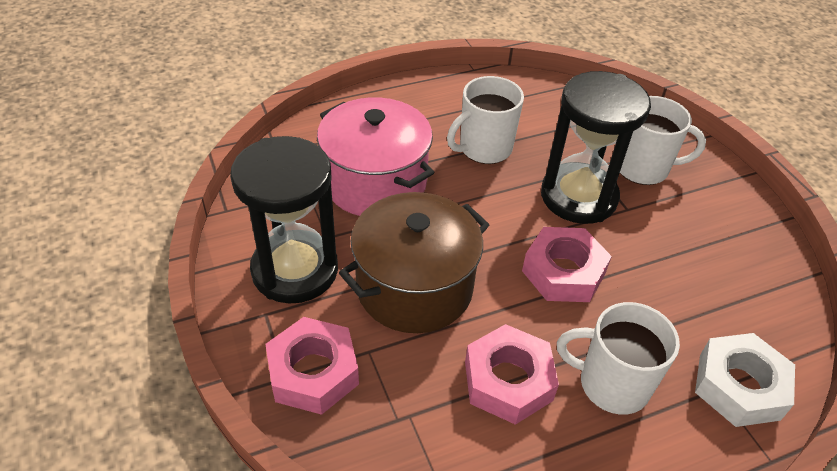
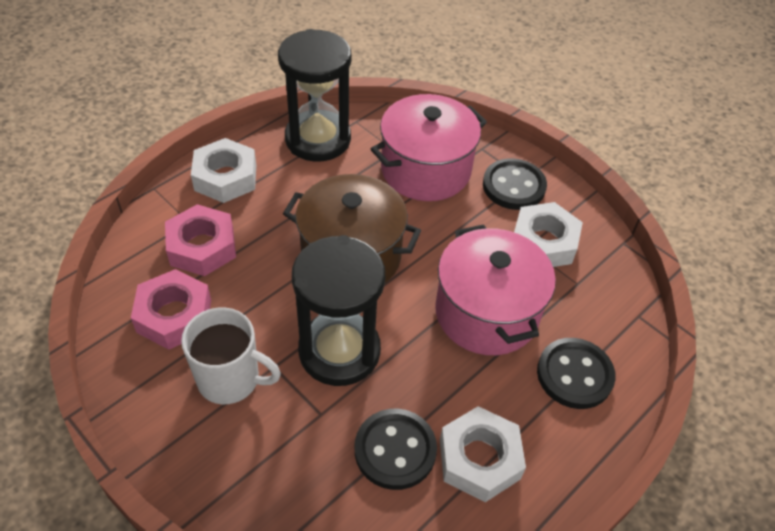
black button: 0 -> 3
pink nut: 3 -> 2
pink pot: 1 -> 2
white mug: 3 -> 1
white nut: 1 -> 3

